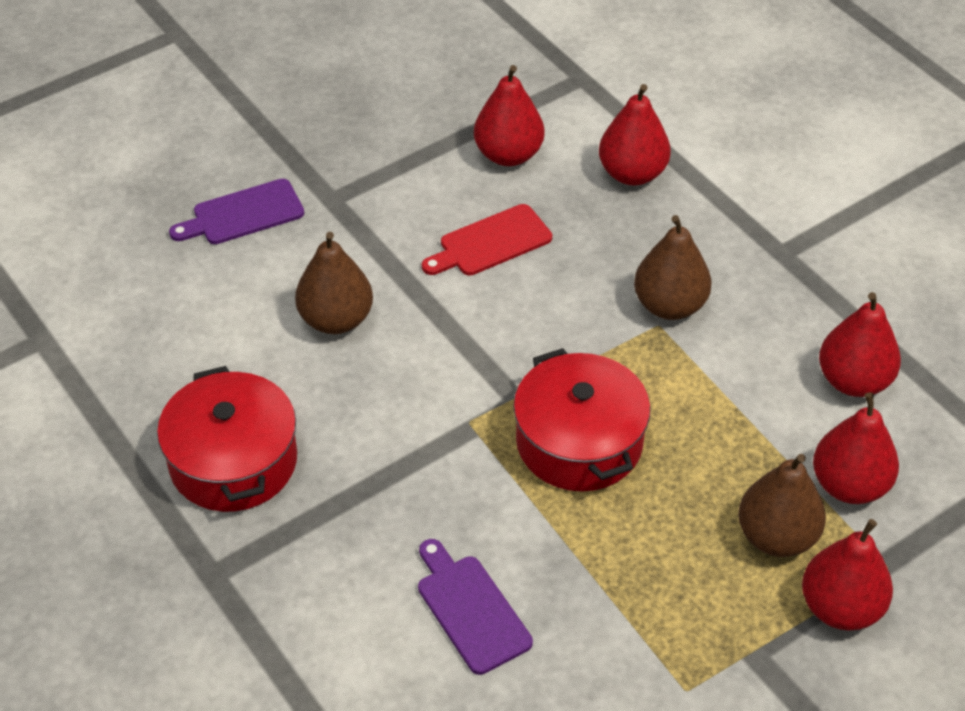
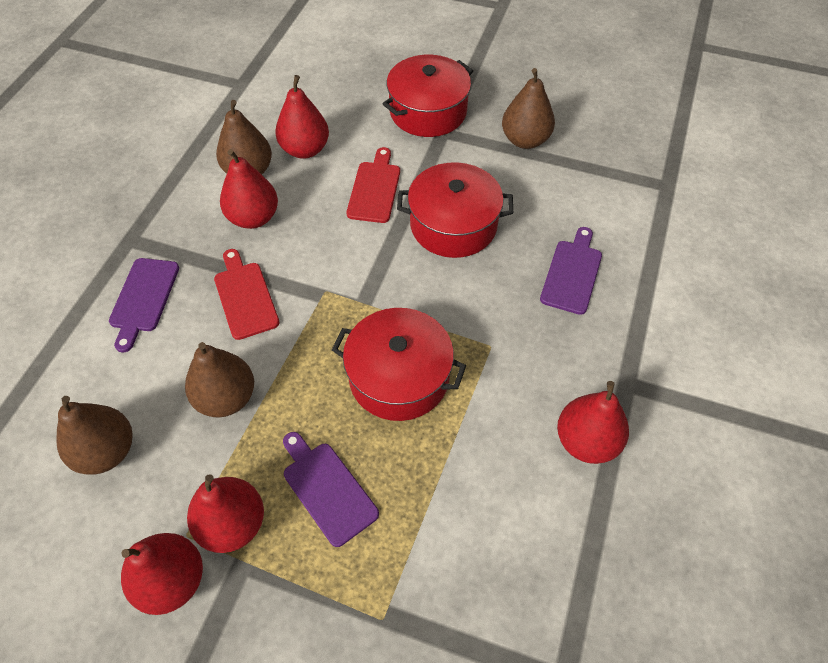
brown pear: 3 -> 4
purple cutting board: 2 -> 3
red cutting board: 1 -> 2
red pot: 2 -> 3

